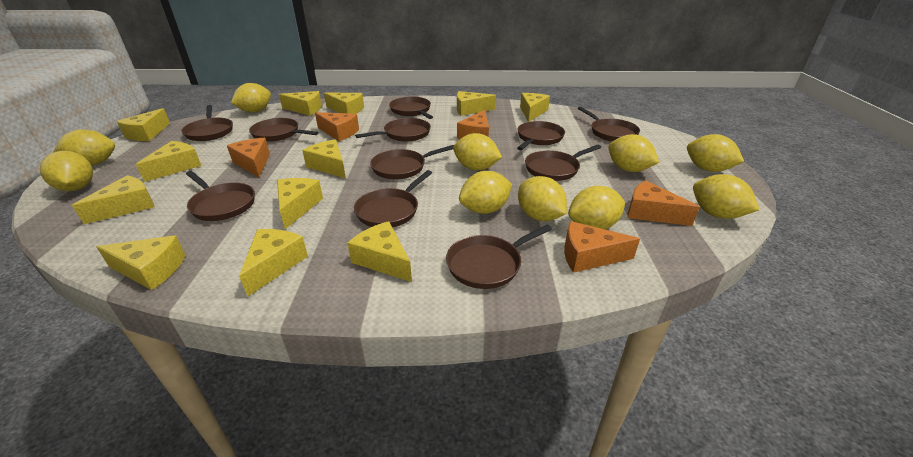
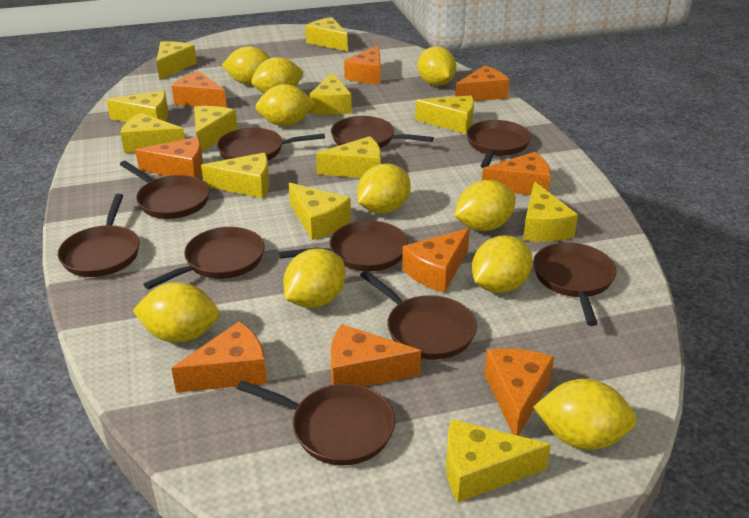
brown pan: 11 -> 10
orange cheese: 5 -> 9

